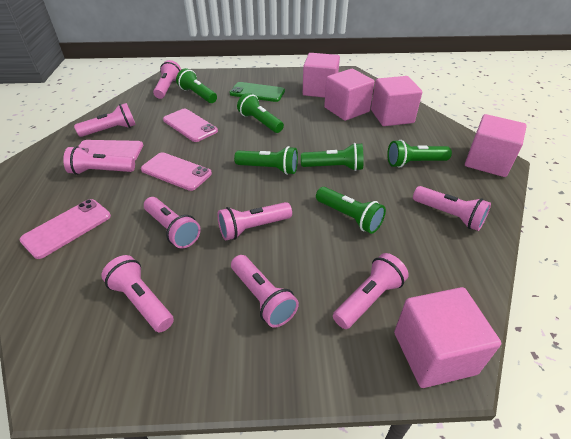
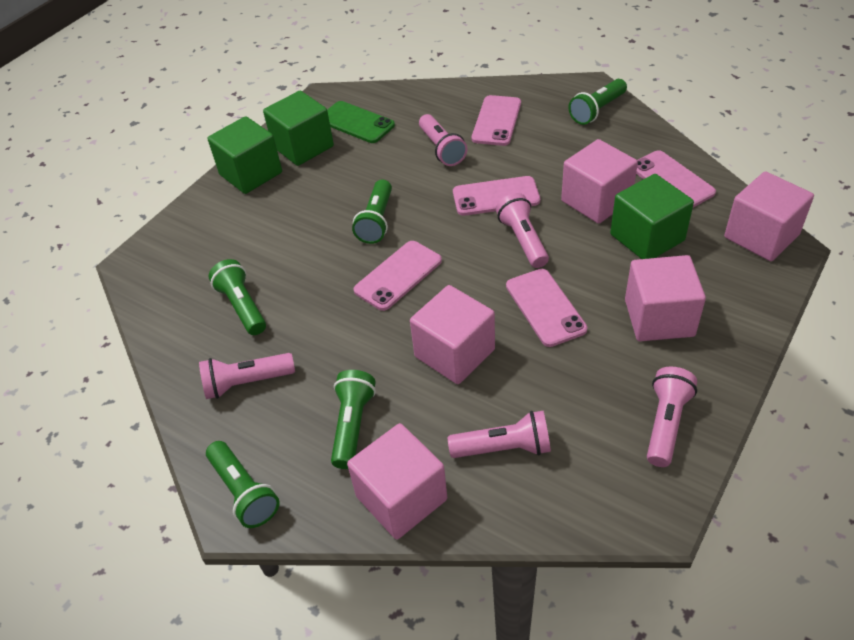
green cube: 0 -> 3
green flashlight: 6 -> 5
pink flashlight: 9 -> 5
pink phone: 4 -> 5

